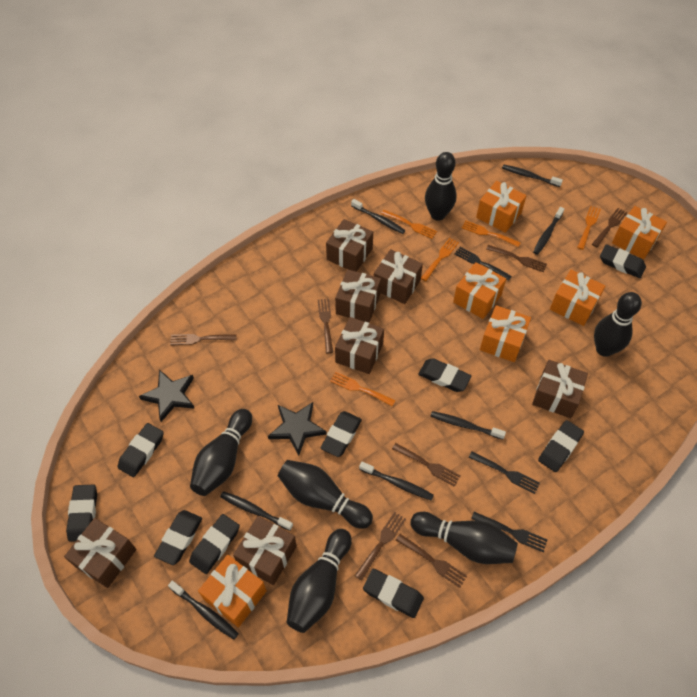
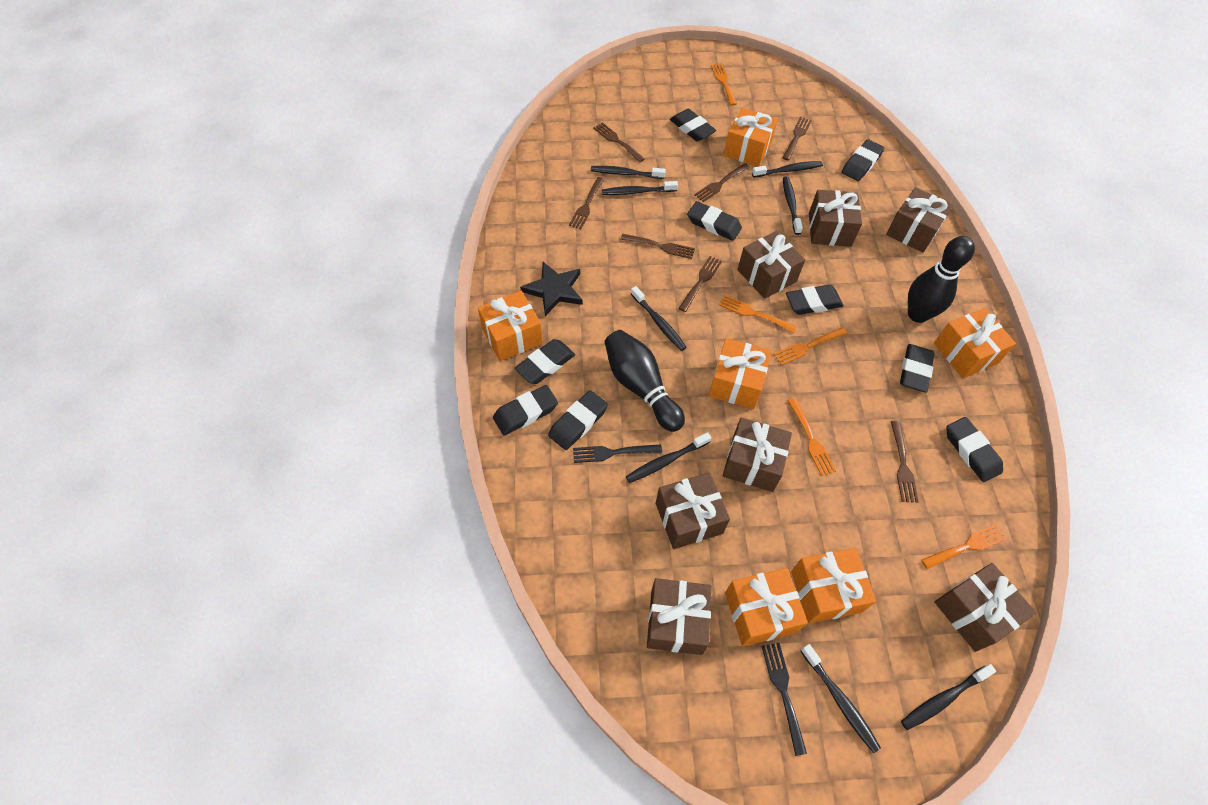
black bowling pin: 6 -> 2
black fork: 3 -> 2
black star: 2 -> 1
black toothbrush: 7 -> 8

